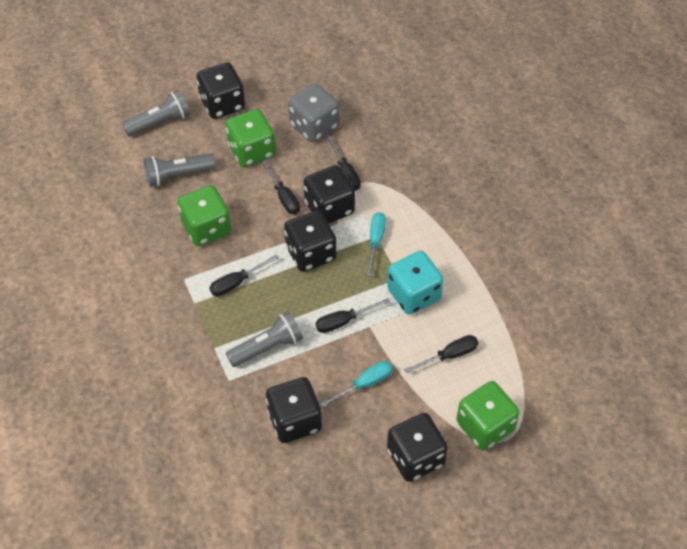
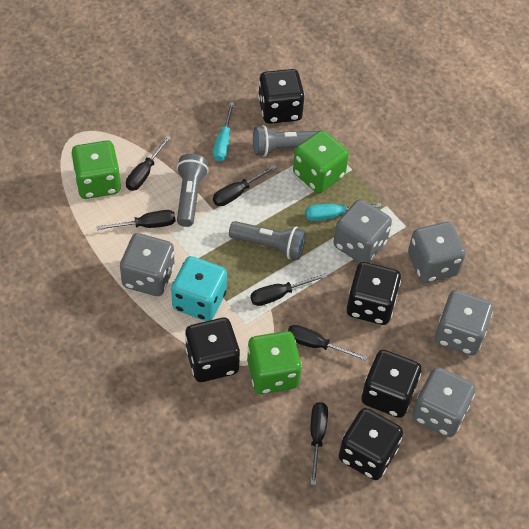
black screwdriver: 5 -> 6
grey dice: 1 -> 5

